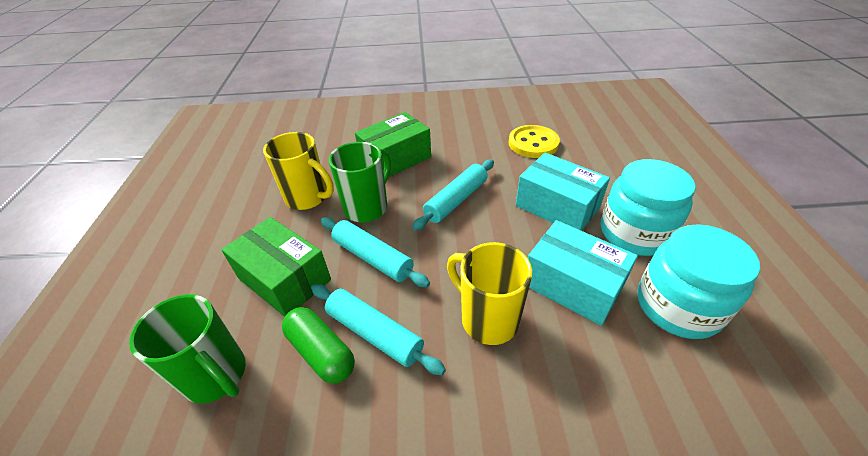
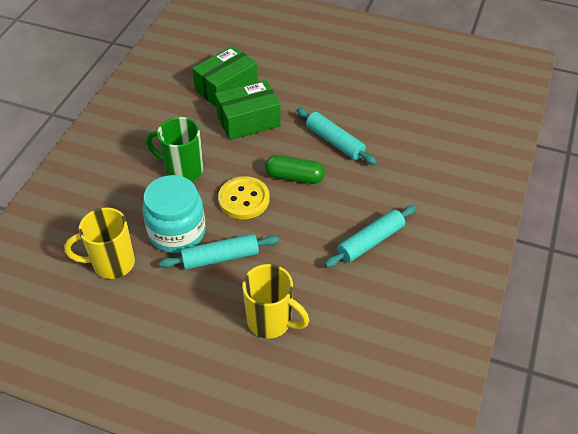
green mug: 2 -> 1
turquoise box: 2 -> 0
turquoise jar: 2 -> 1

